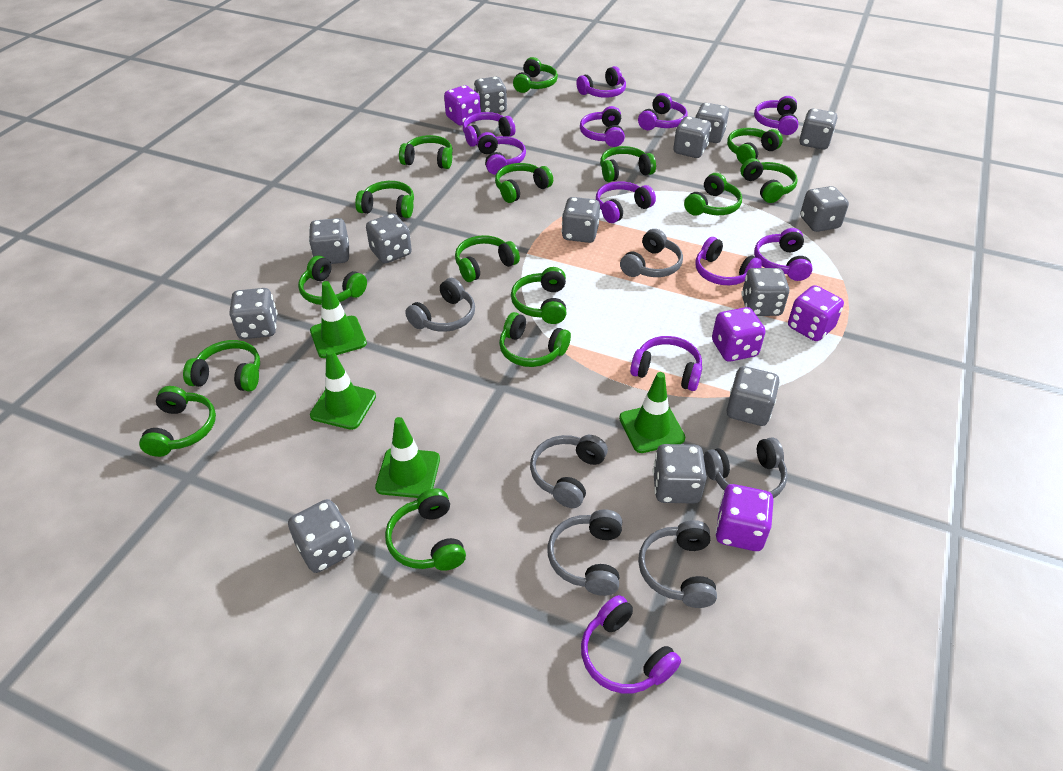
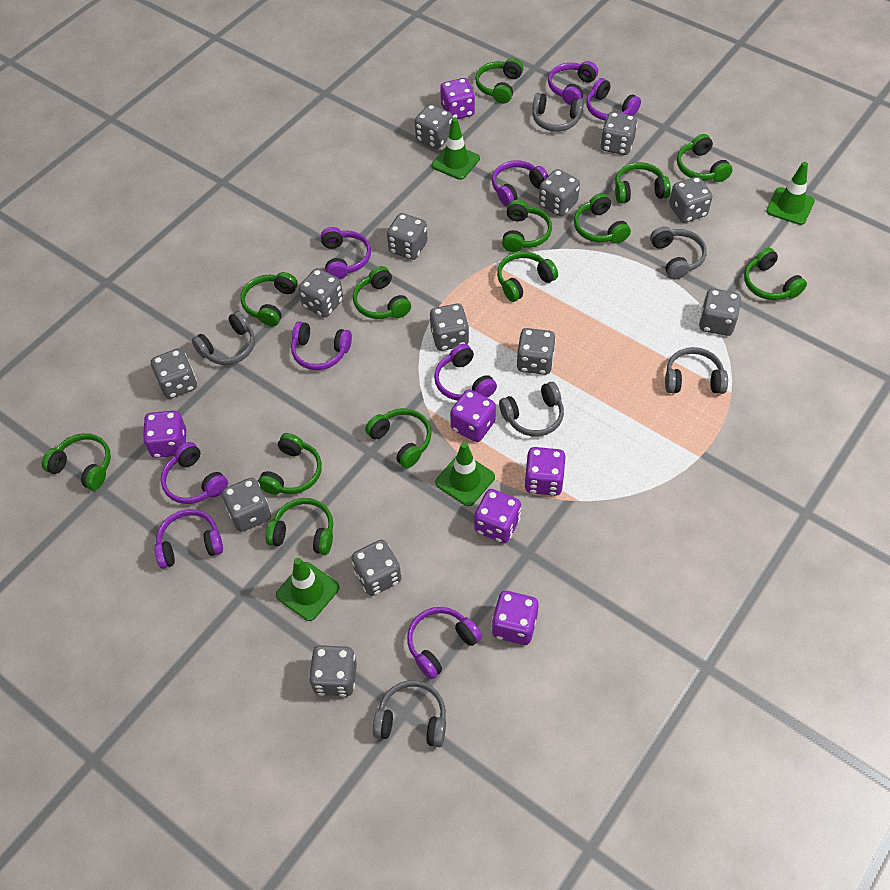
green headphones: 15 -> 13
purple dice: 4 -> 6
purple headphones: 11 -> 9

